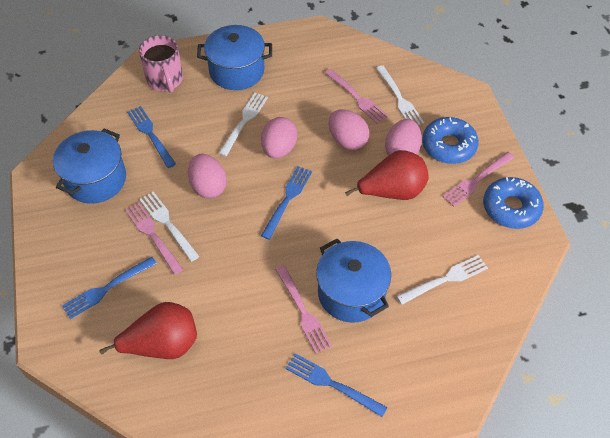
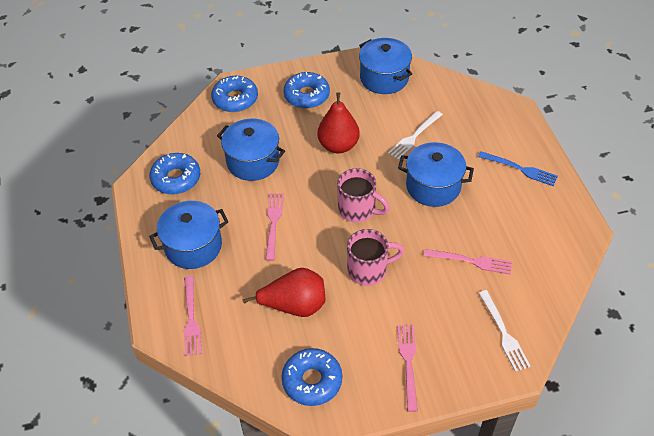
blue donut: 2 -> 4
blue fork: 4 -> 1
blue pot: 3 -> 4
pink egg: 4 -> 0
pink mug: 1 -> 2
white fork: 4 -> 2

